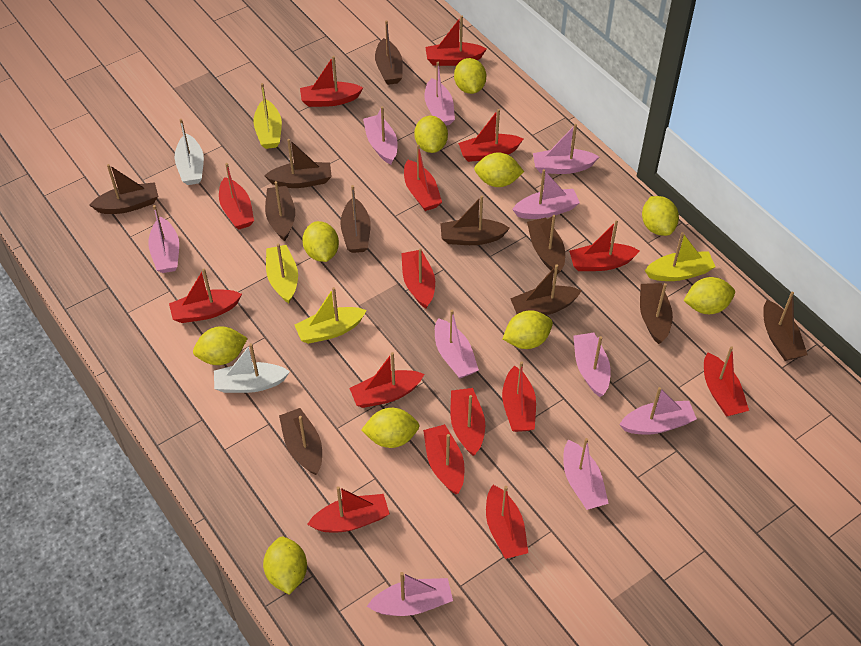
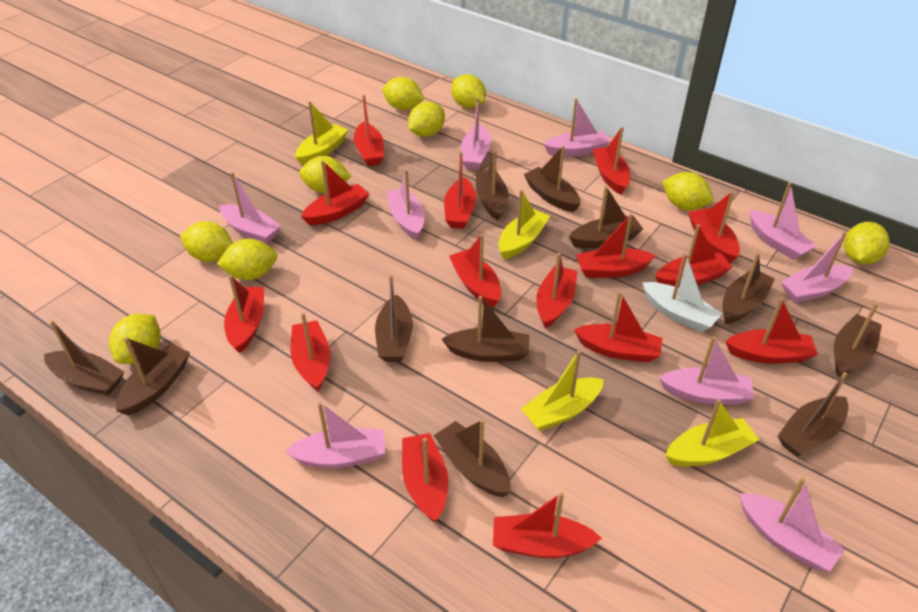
pink boat: 10 -> 9
white boat: 2 -> 1
yellow lemon: 10 -> 9

